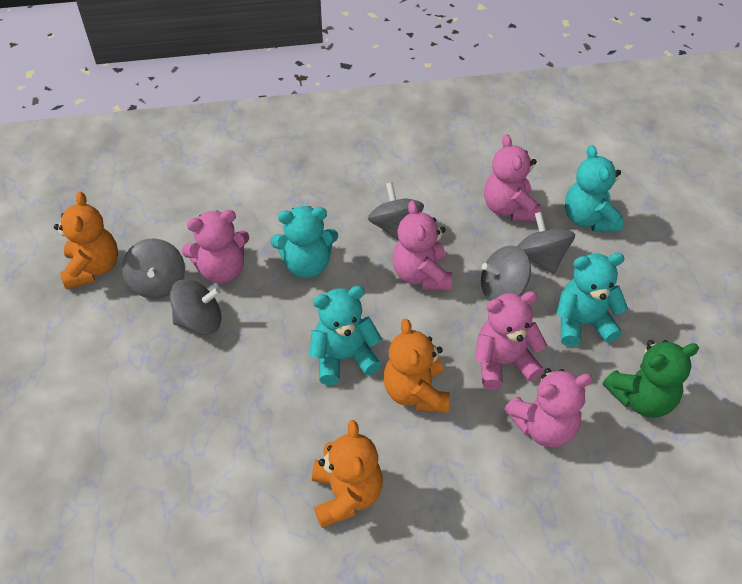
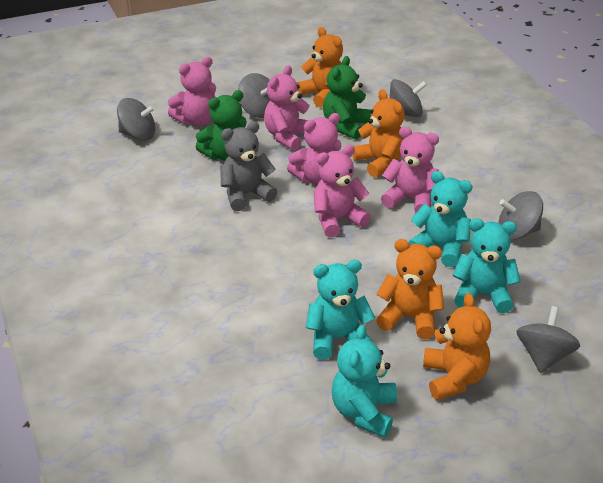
green teddy bear: 1 -> 2
grey teddy bear: 0 -> 1
orange teddy bear: 3 -> 4

